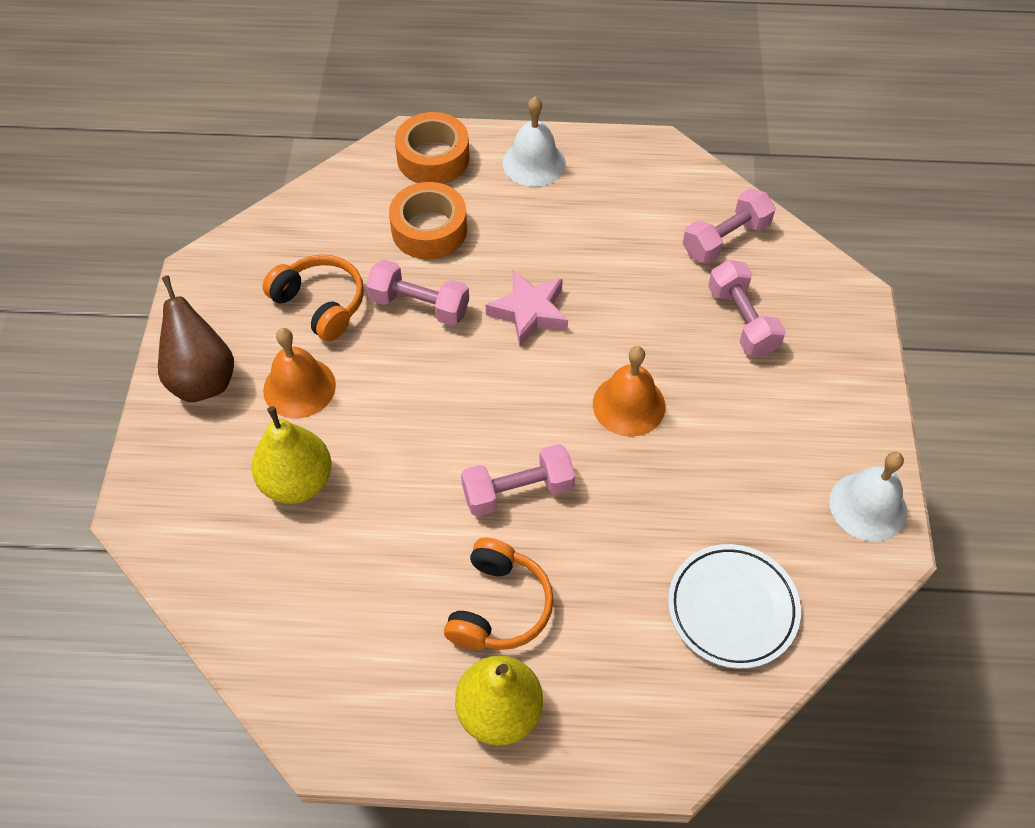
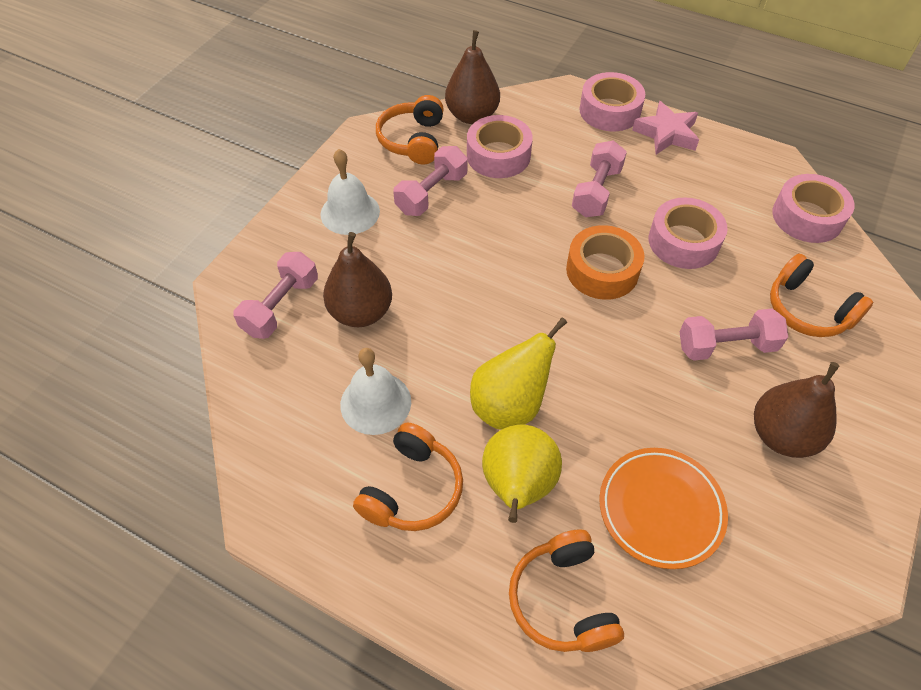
brown pear: 1 -> 3
orange bell: 2 -> 0
orange headphones: 2 -> 4
orange plate: 0 -> 1
orange tape: 2 -> 1
pink tape: 0 -> 4
white plate: 1 -> 0

